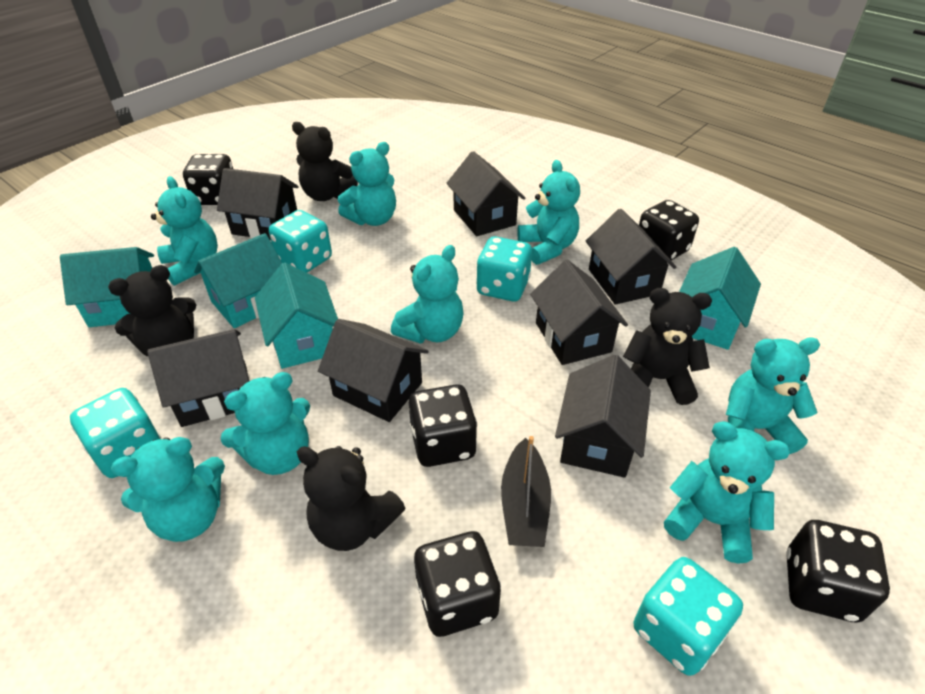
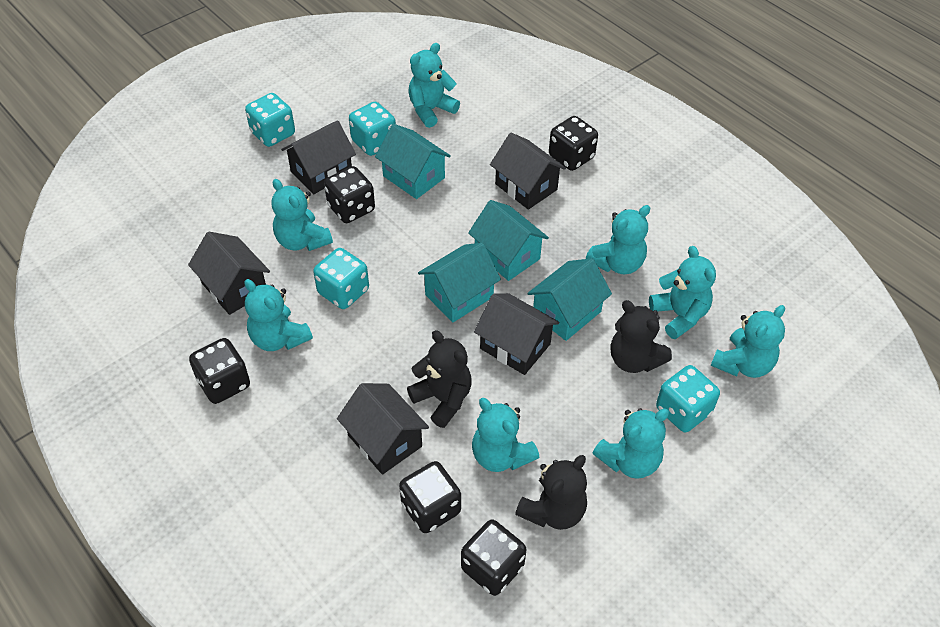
black boat: 1 -> 0
black house: 7 -> 5
black teddy bear: 4 -> 3

